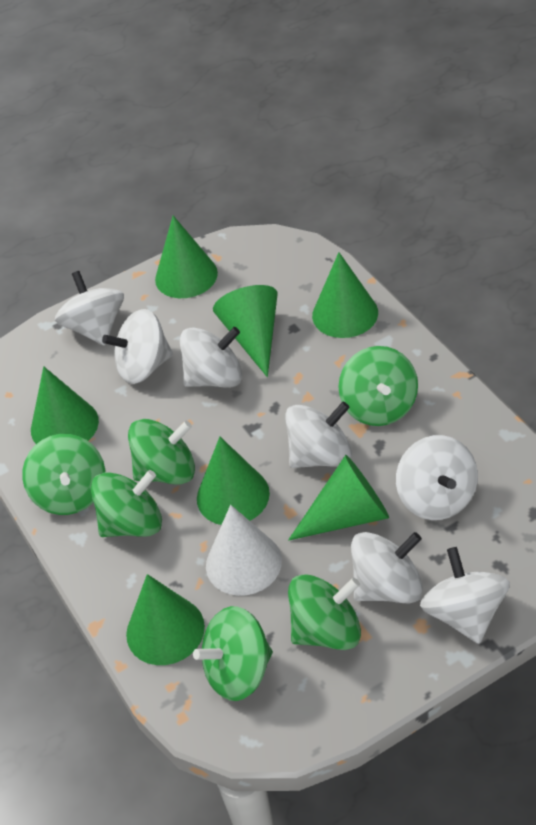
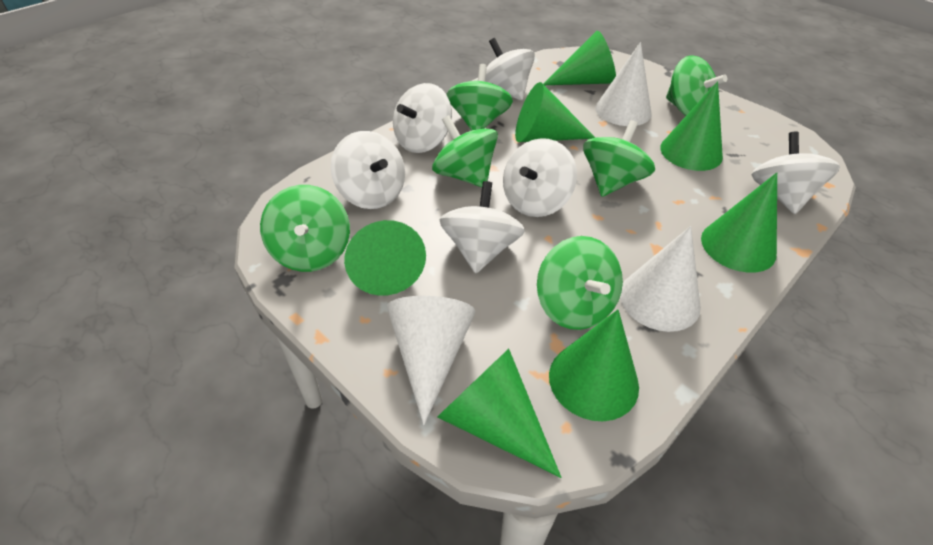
white cone: 1 -> 3
white spinning top: 7 -> 6

